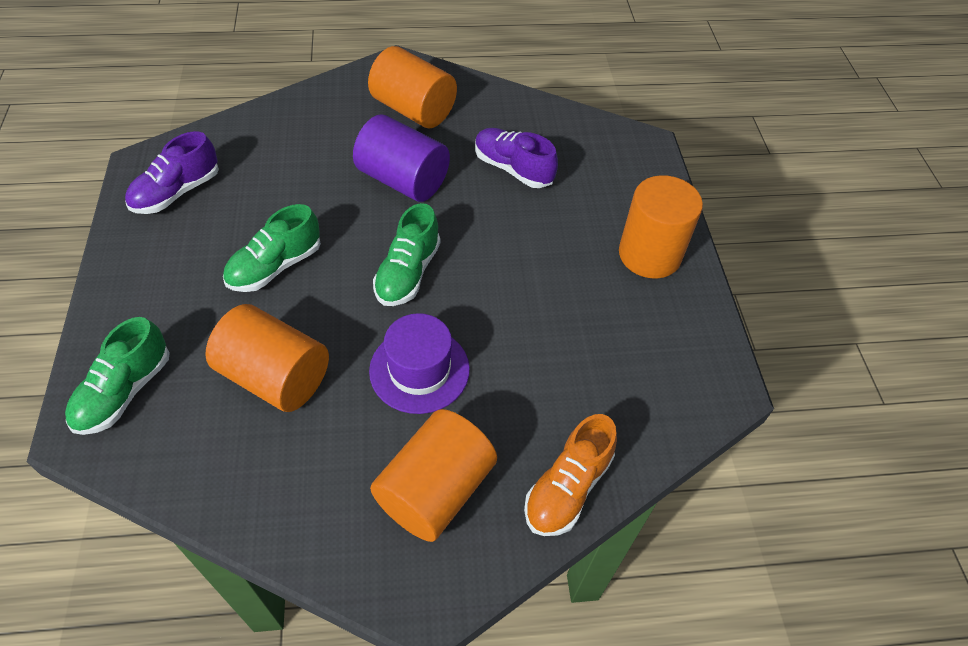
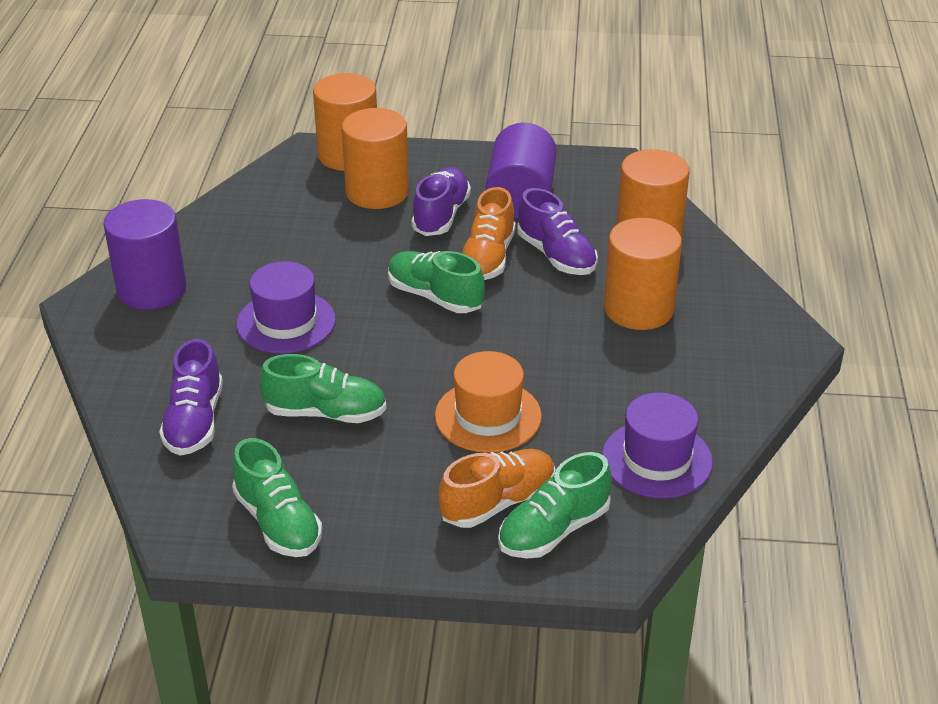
green shoe: 3 -> 4
orange hat: 0 -> 1
orange shoe: 1 -> 2
purple cylinder: 1 -> 2
purple hat: 1 -> 2
purple shoe: 2 -> 3

